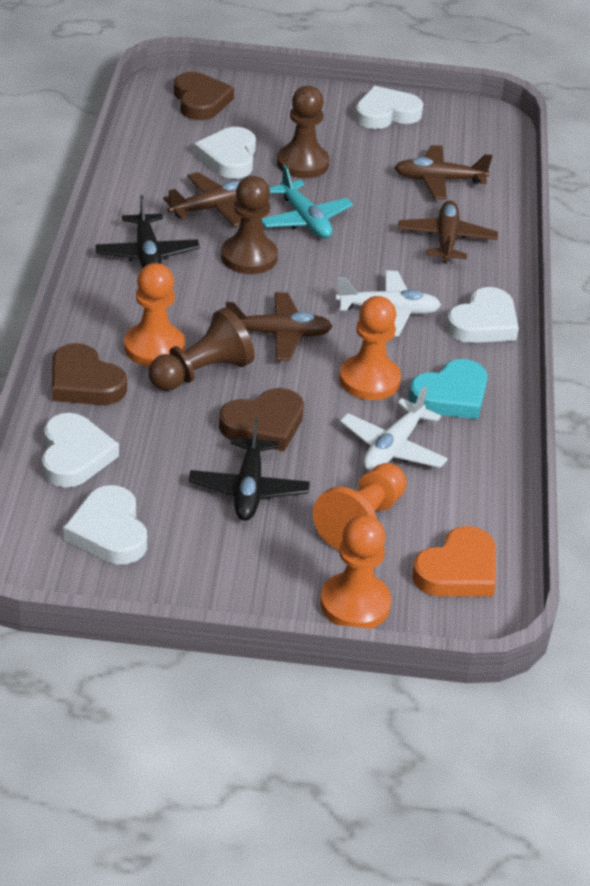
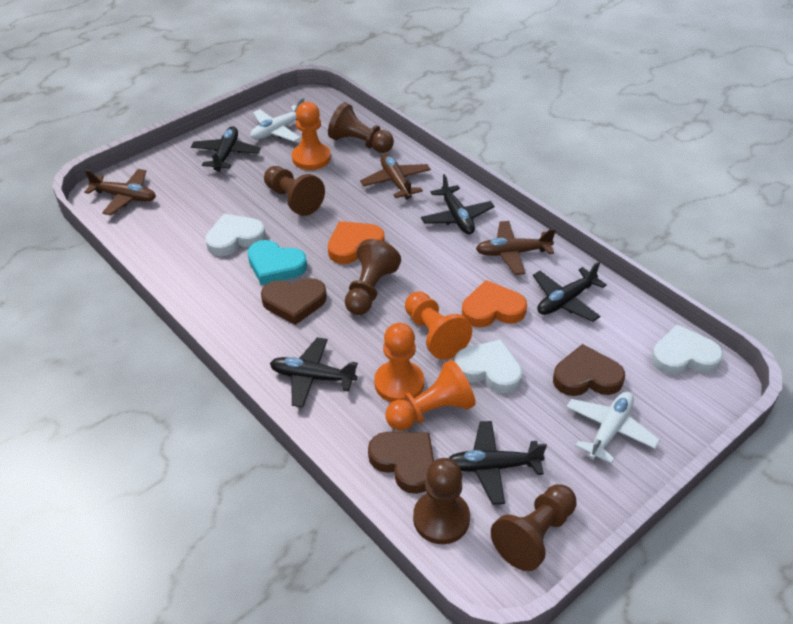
black plane: 2 -> 5
brown pawn: 3 -> 5
brown plane: 4 -> 3
orange heart: 1 -> 2
turquoise plane: 1 -> 0
white heart: 5 -> 3

